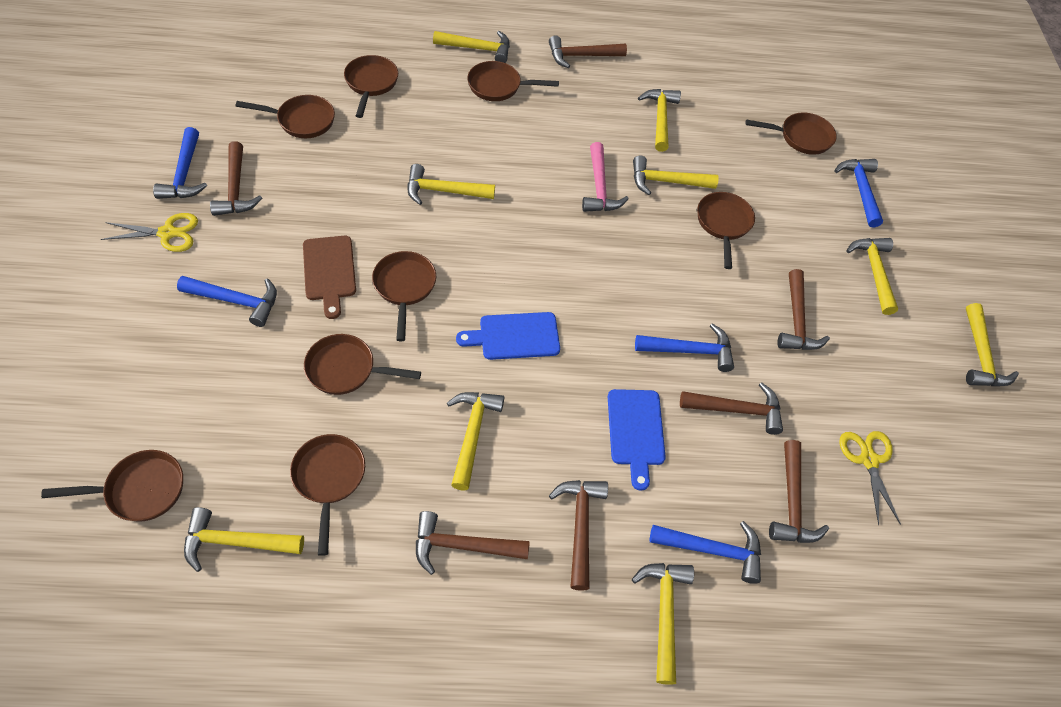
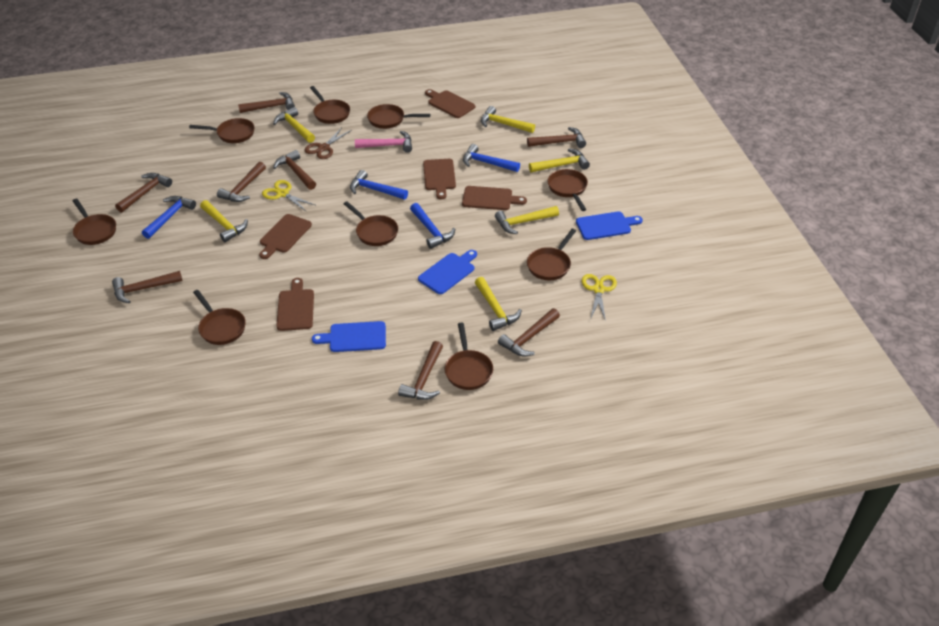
blue cutting board: 2 -> 3
blue hammer: 5 -> 4
brown cutting board: 1 -> 5
brown hammer: 7 -> 8
brown scissors: 0 -> 1
yellow hammer: 9 -> 6

